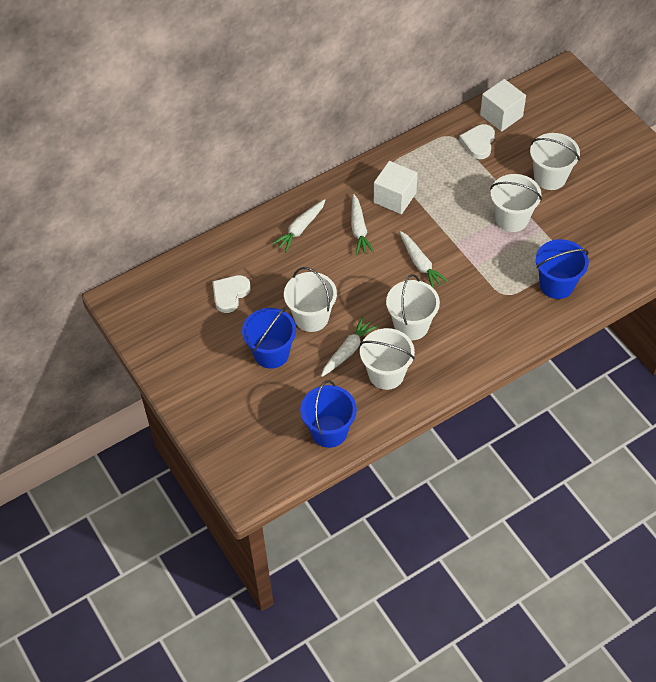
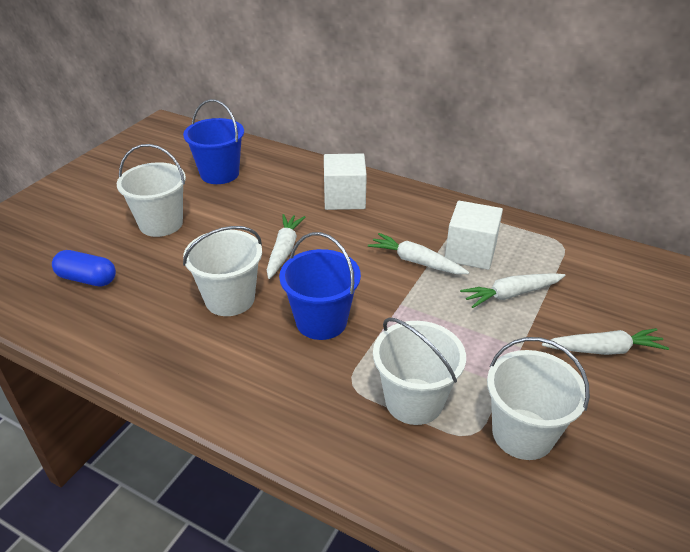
blue bucket: 3 -> 2
blue capsule: 0 -> 1
white bucket: 5 -> 4
white heart: 2 -> 0

